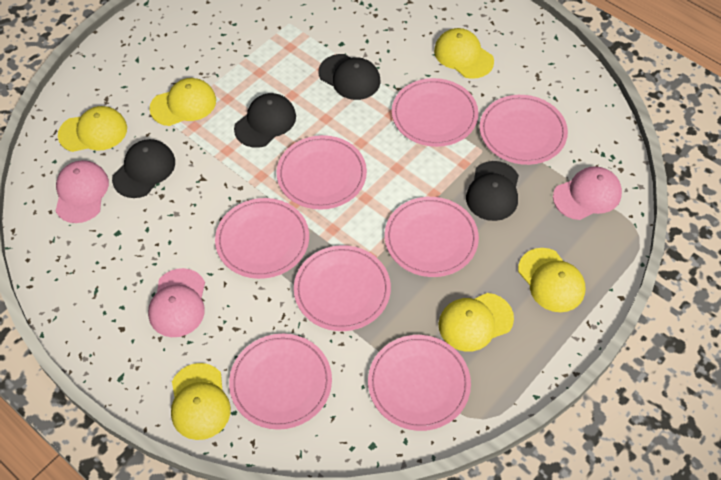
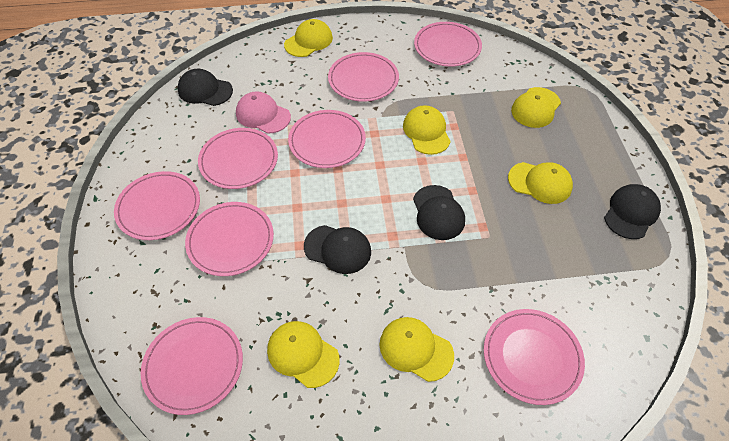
pink cap: 3 -> 1

